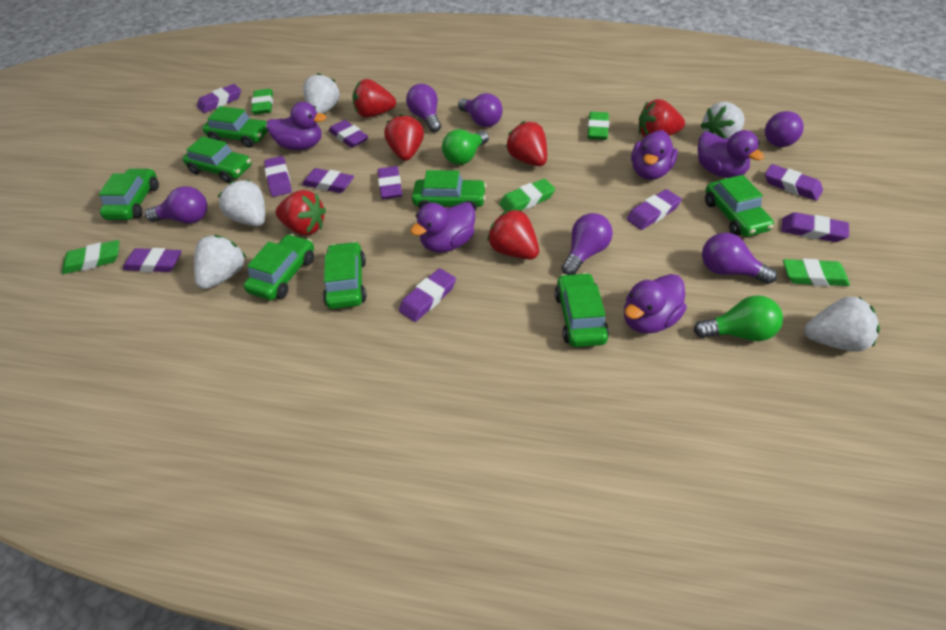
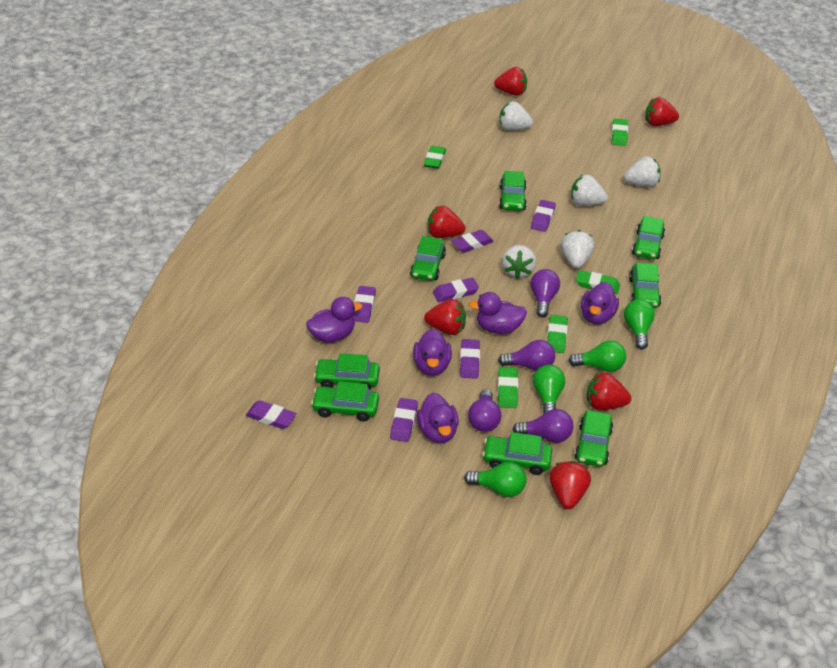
green light bulb: 2 -> 4
purple eraser: 10 -> 7
purple light bulb: 6 -> 4

